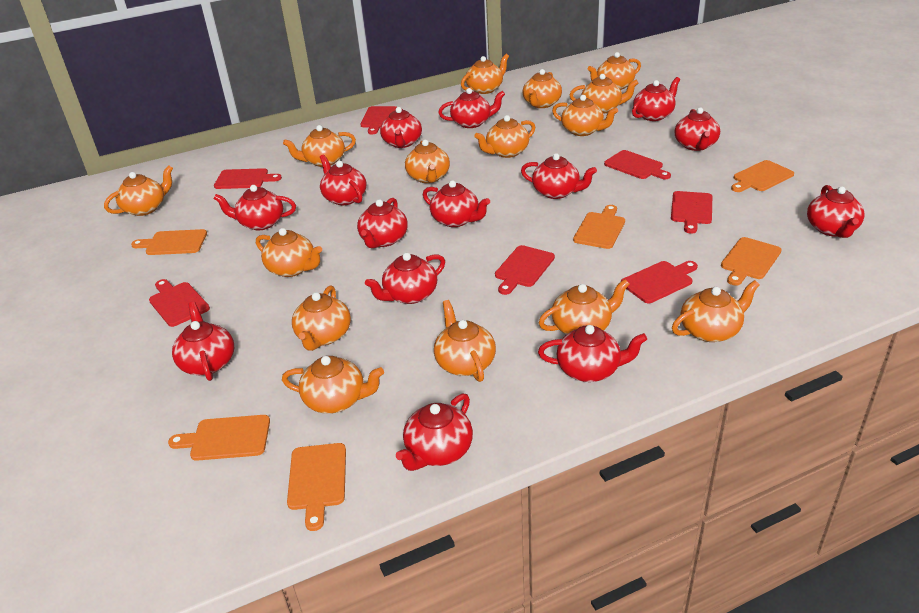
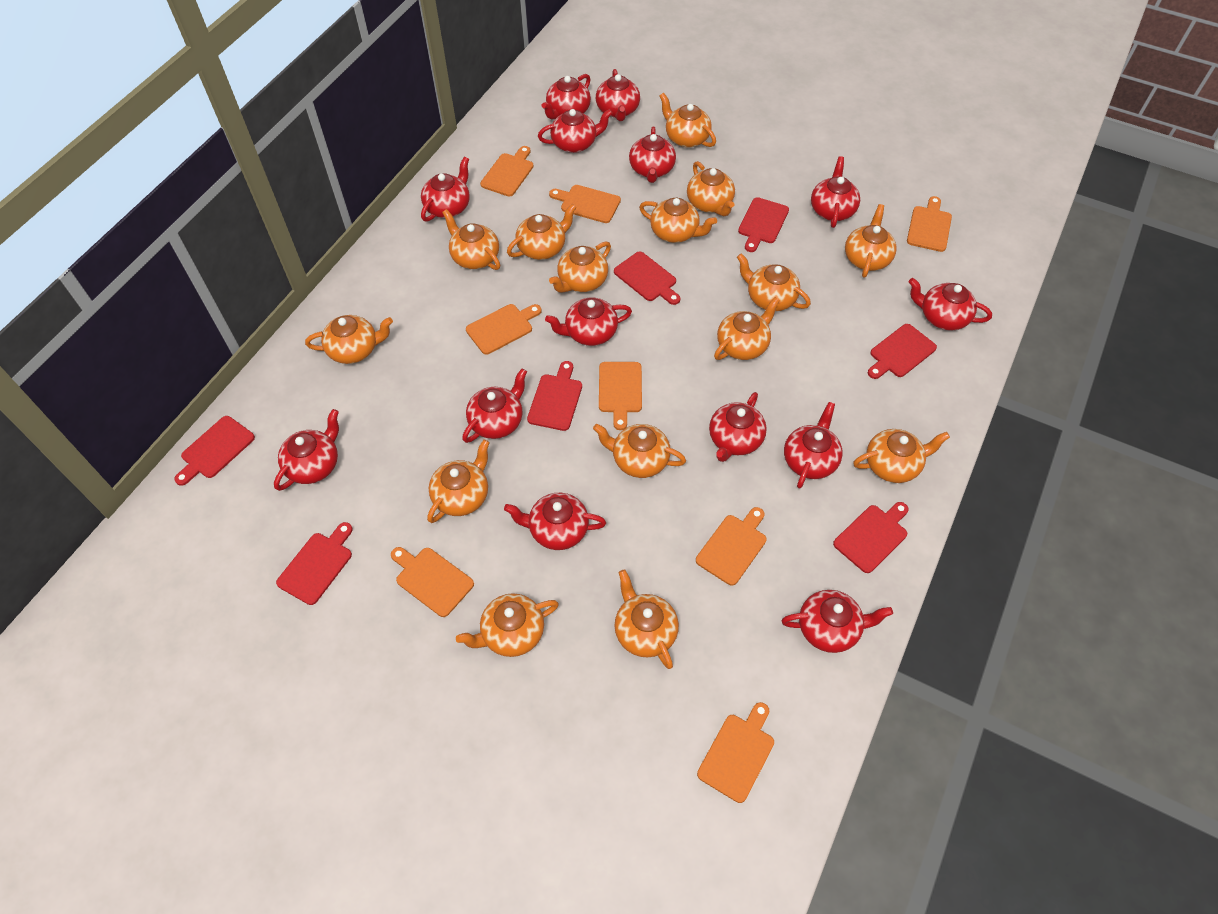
orange cutting board: 6 -> 8

